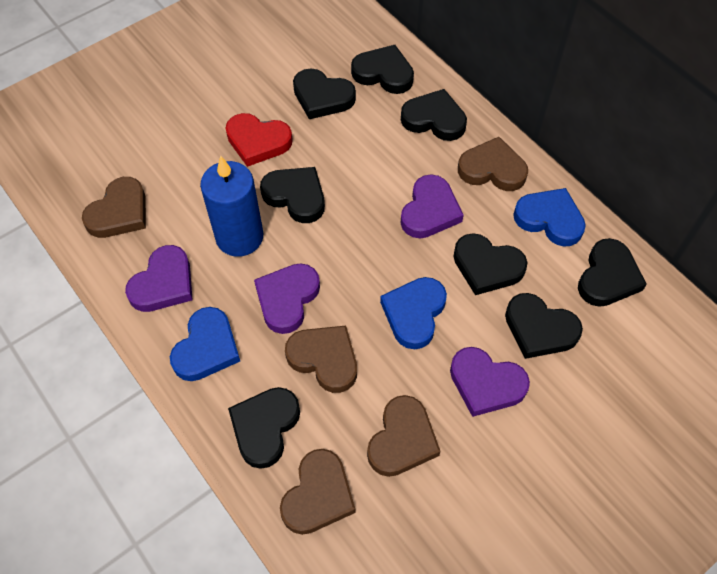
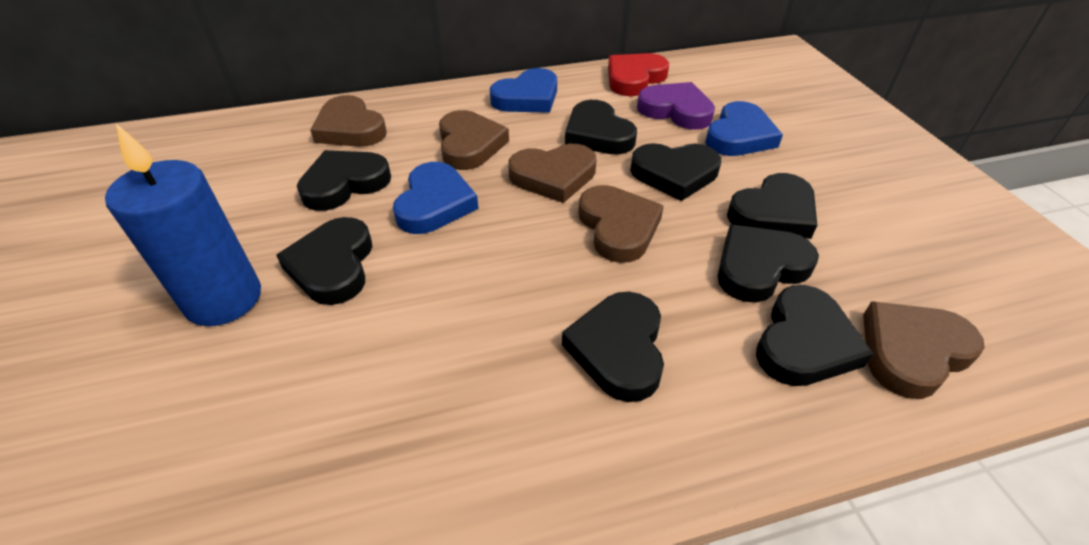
purple heart: 4 -> 1

